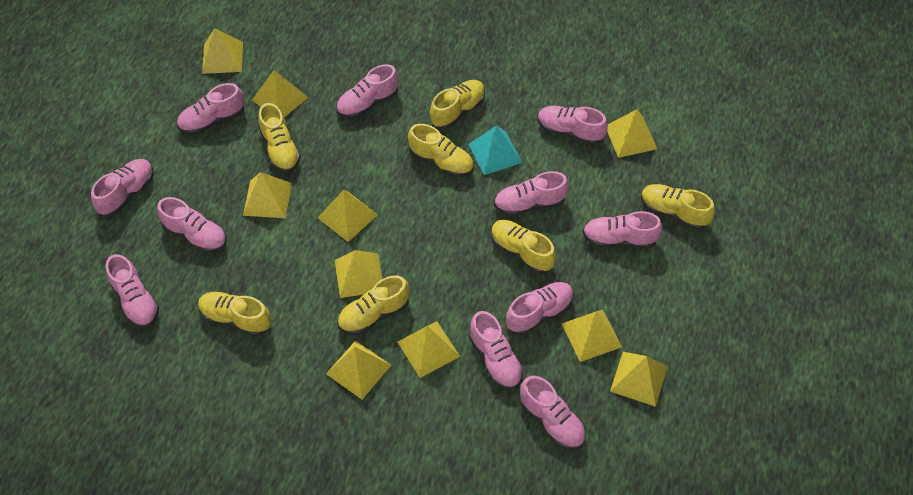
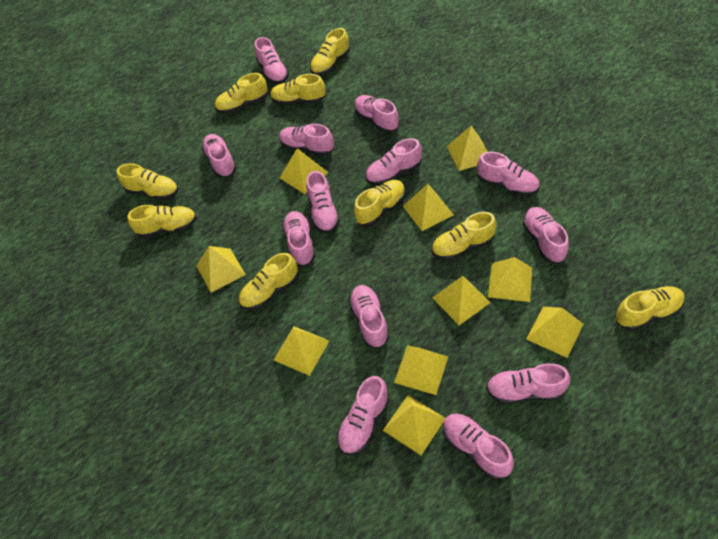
pink shoe: 11 -> 13
turquoise pyramid: 1 -> 0
yellow shoe: 7 -> 9

